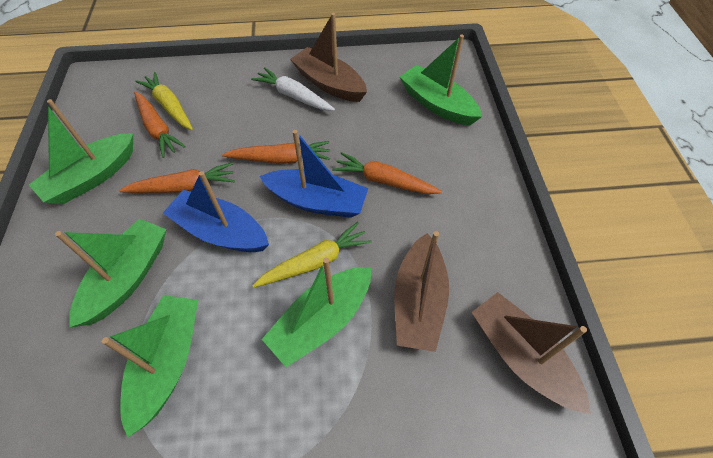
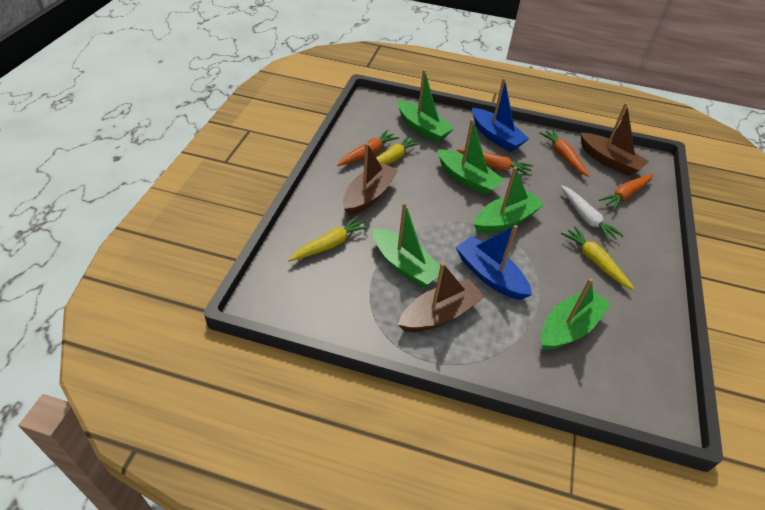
yellow carrot: 2 -> 3

